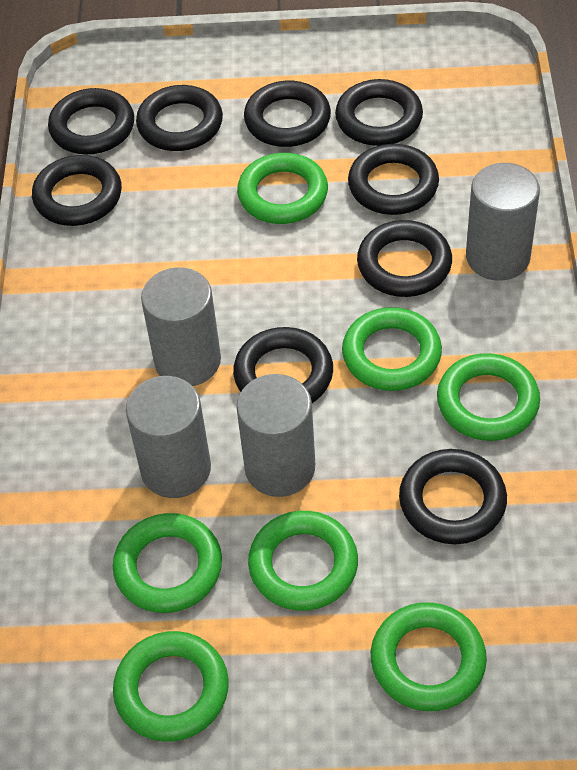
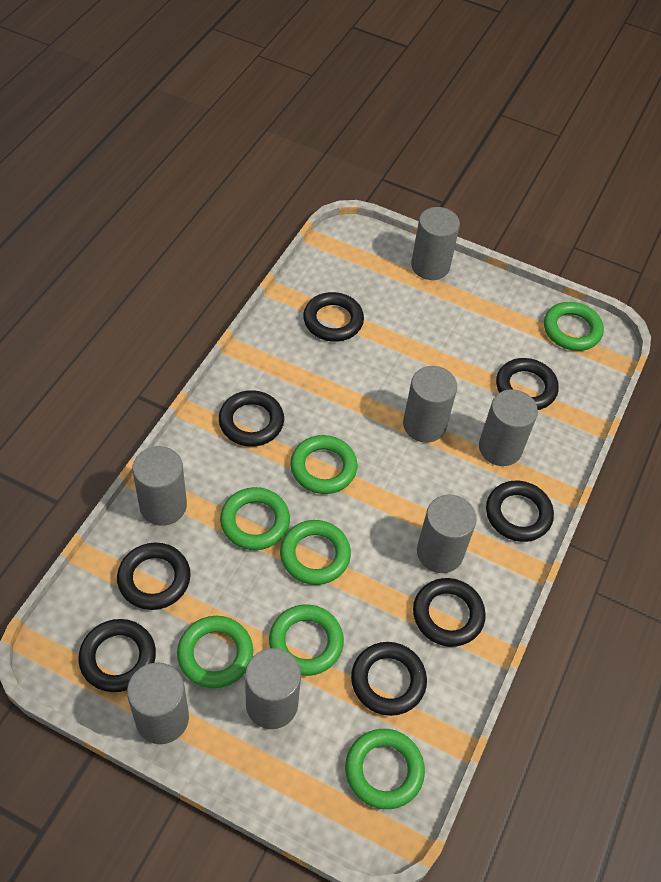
black ring: 9 -> 8
grey cylinder: 4 -> 7

